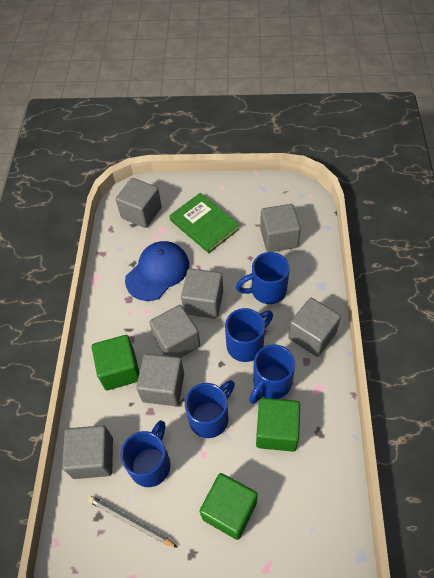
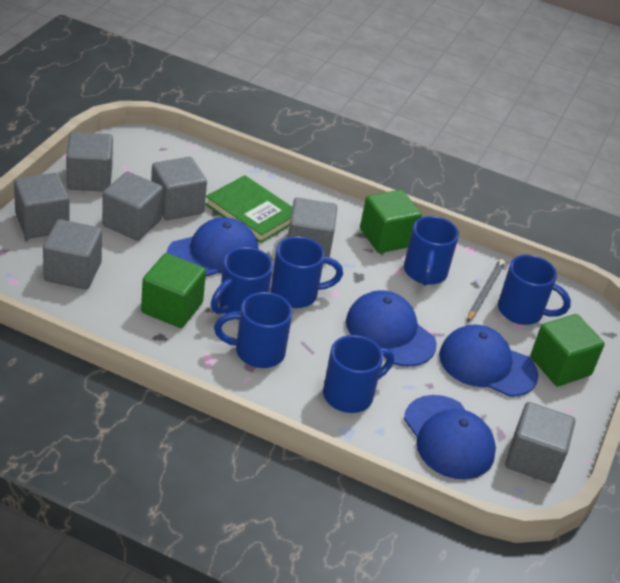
blue cap: 1 -> 4
blue mug: 5 -> 6

